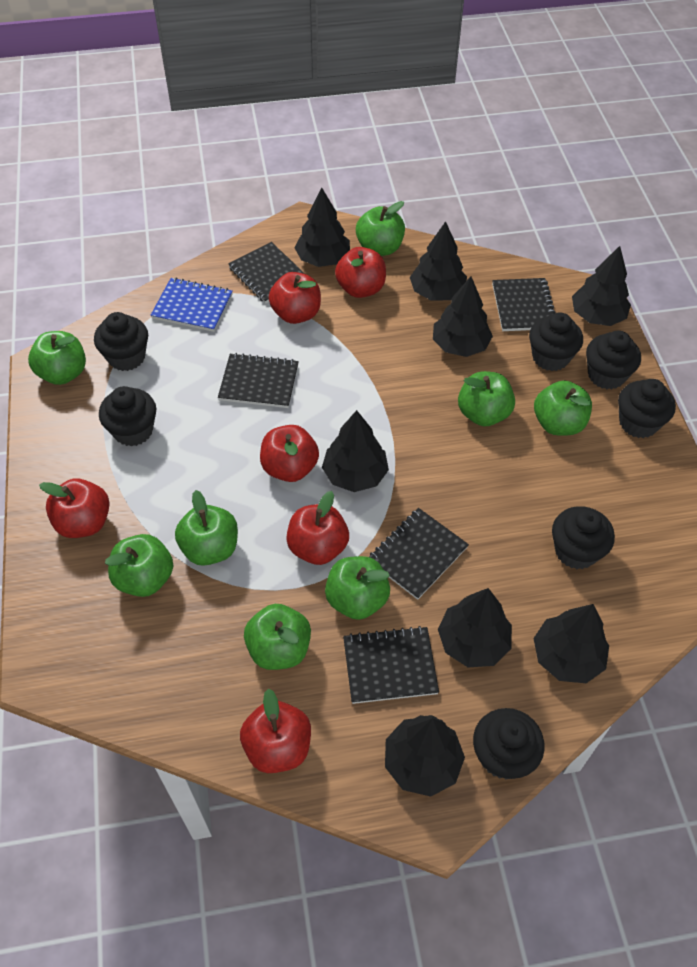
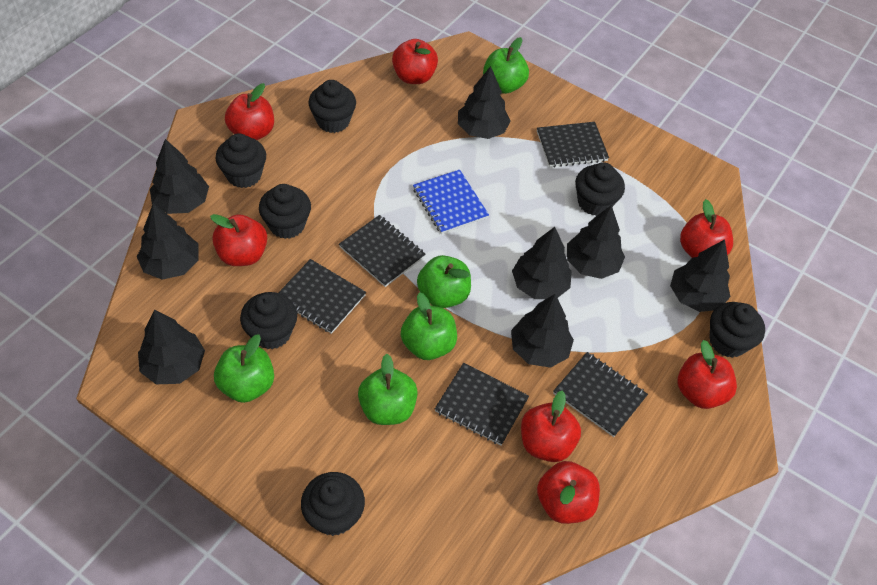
green apple: 8 -> 5
red apple: 6 -> 7

